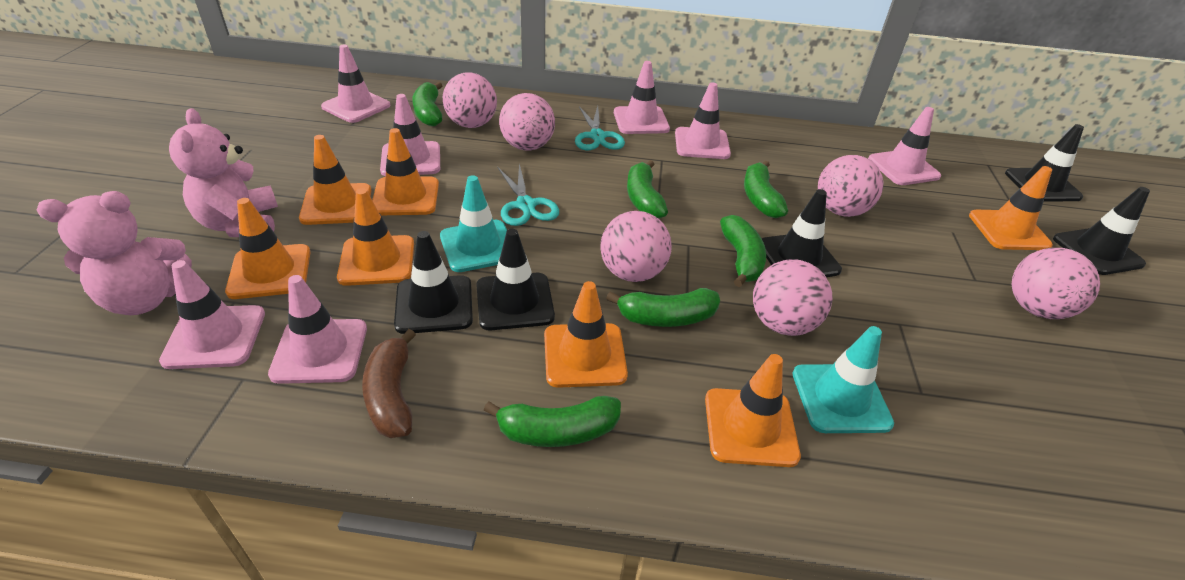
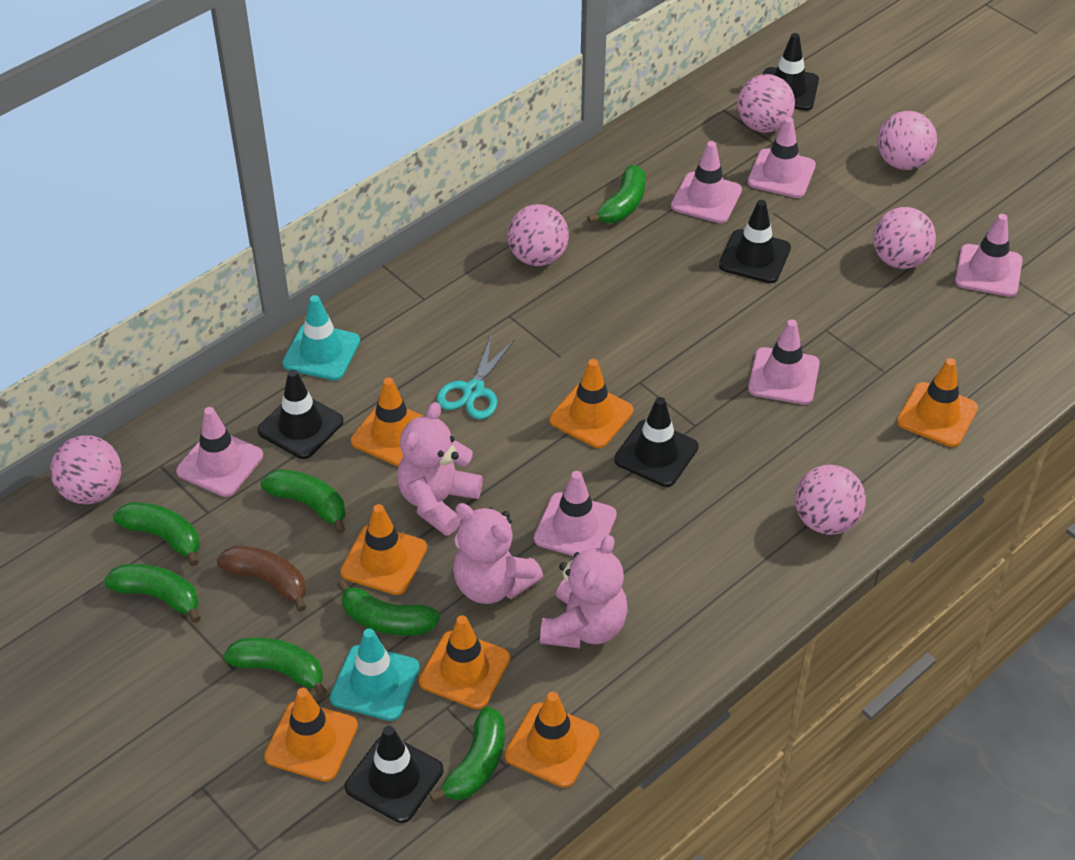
green banana: 6 -> 7
pink teddy bear: 2 -> 3
pink traffic cone: 7 -> 6
turquoise scissors: 2 -> 1

